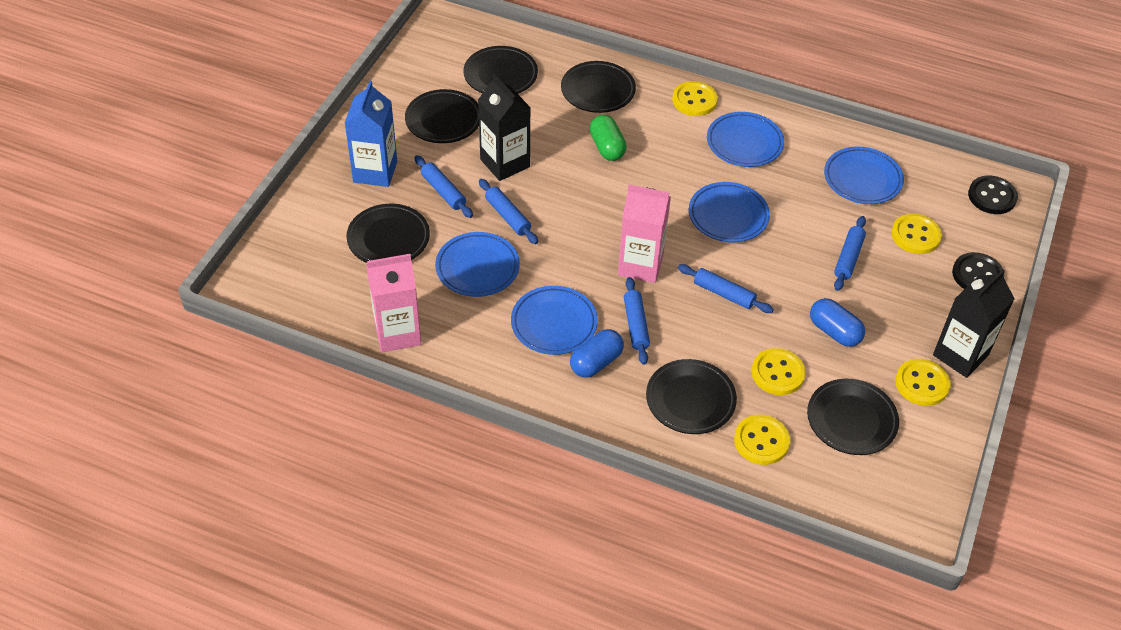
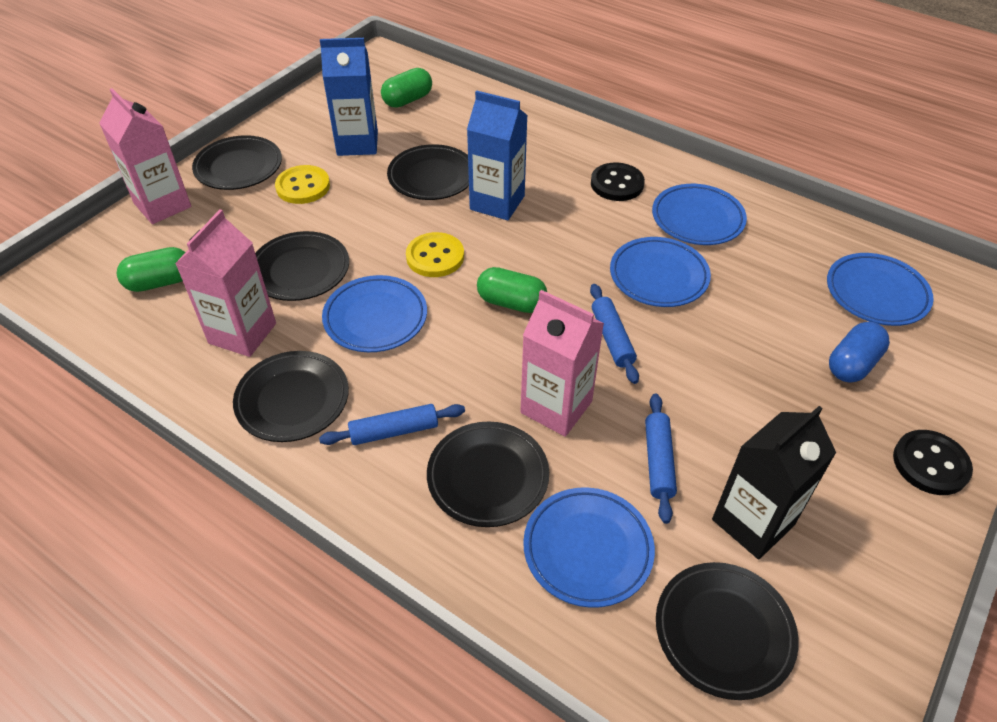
black carton: 2 -> 1
blue capsule: 2 -> 1
blue carton: 1 -> 2
blue rolling pin: 5 -> 3
green capsule: 1 -> 3
pink carton: 2 -> 3
yellow button: 5 -> 2

